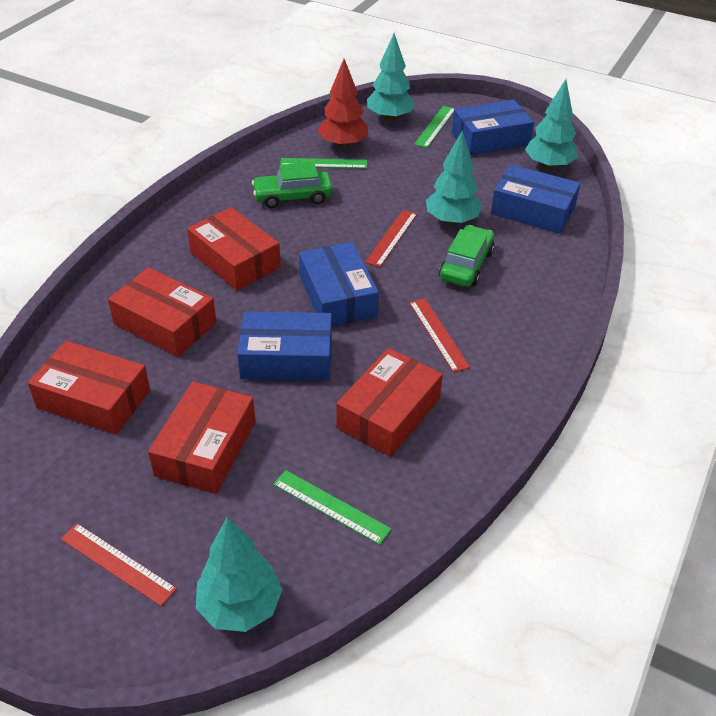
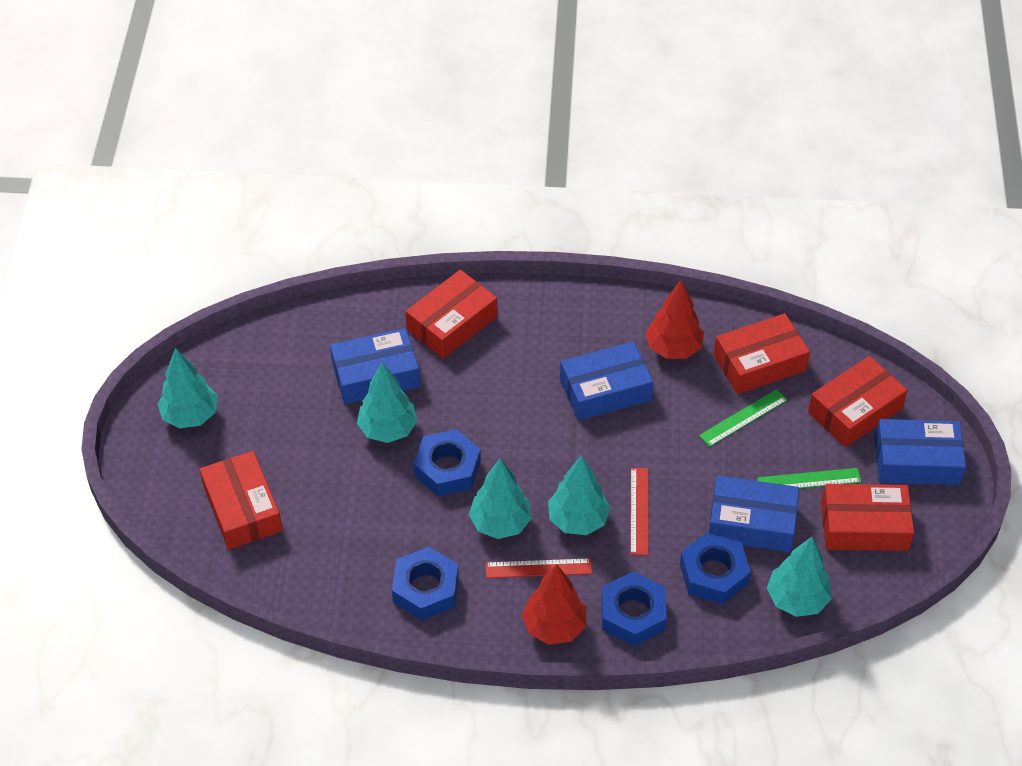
blue nut: 0 -> 4
green car: 2 -> 0
green ruler: 3 -> 2
red ruler: 3 -> 2
red tree: 1 -> 2
turquoise tree: 4 -> 5

